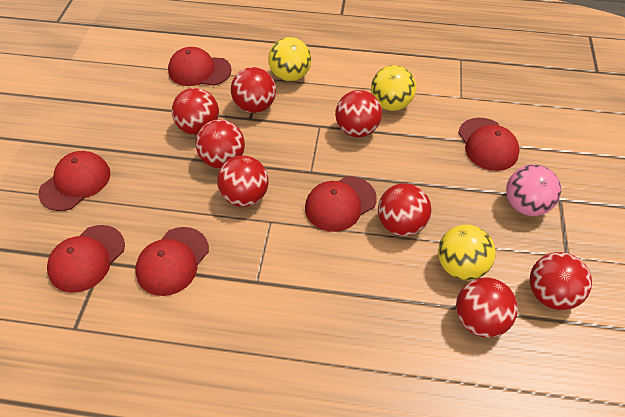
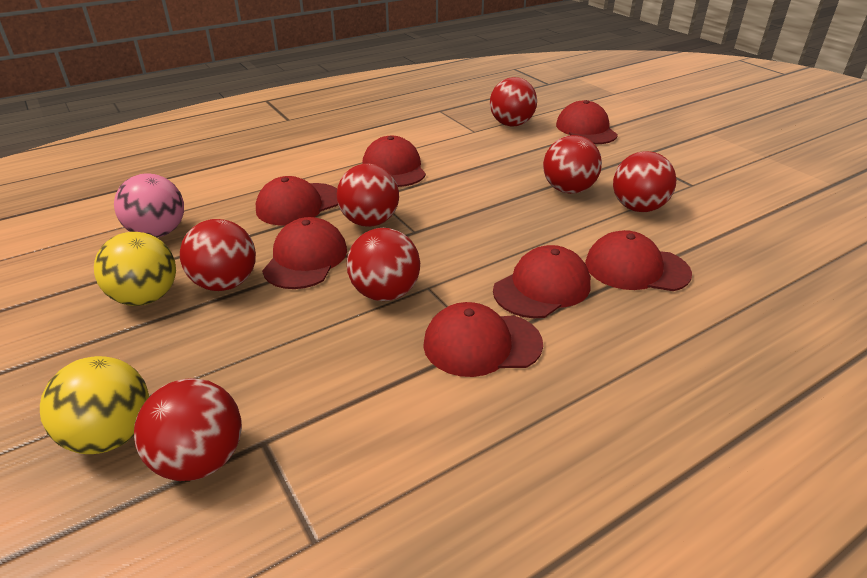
red ball: 8 -> 7
red cap: 6 -> 7
yellow ball: 3 -> 2

